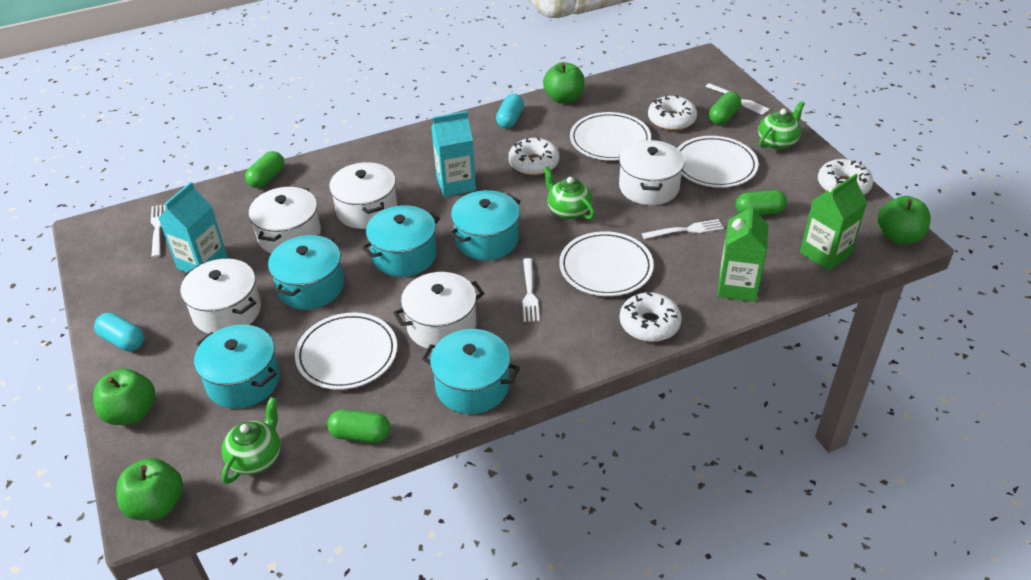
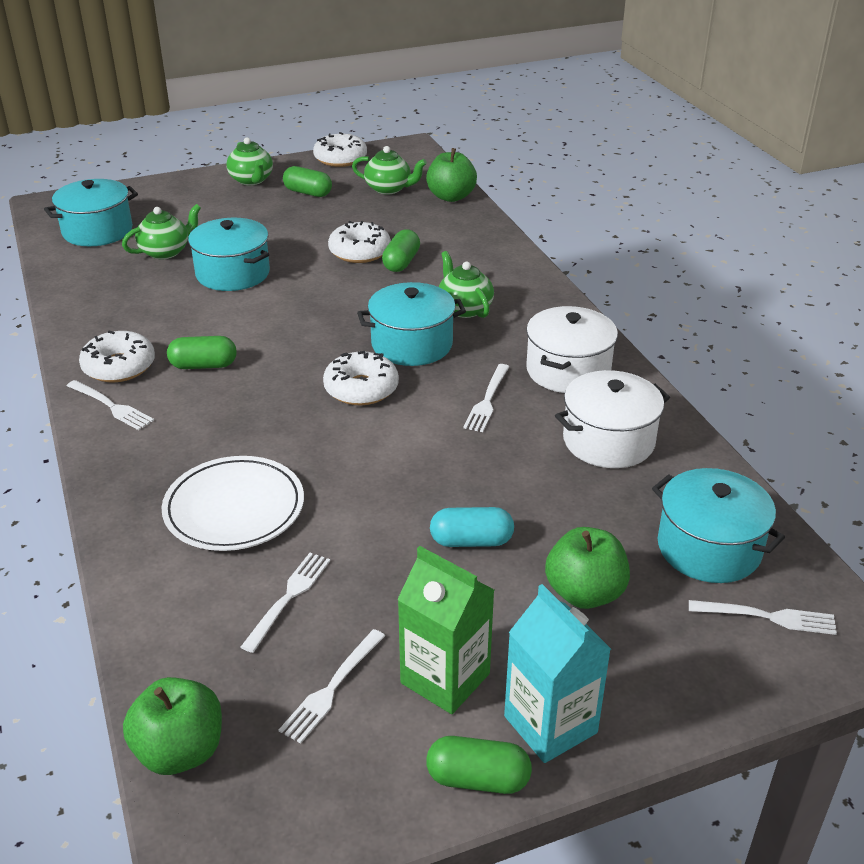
green apple: 4 -> 3
green carton: 2 -> 1
green teapot: 3 -> 4
turquoise capsule: 2 -> 1
turquoise carton: 2 -> 1
turquoise pot: 5 -> 4
white fork: 4 -> 5
white plate: 4 -> 1
white pot: 5 -> 2

